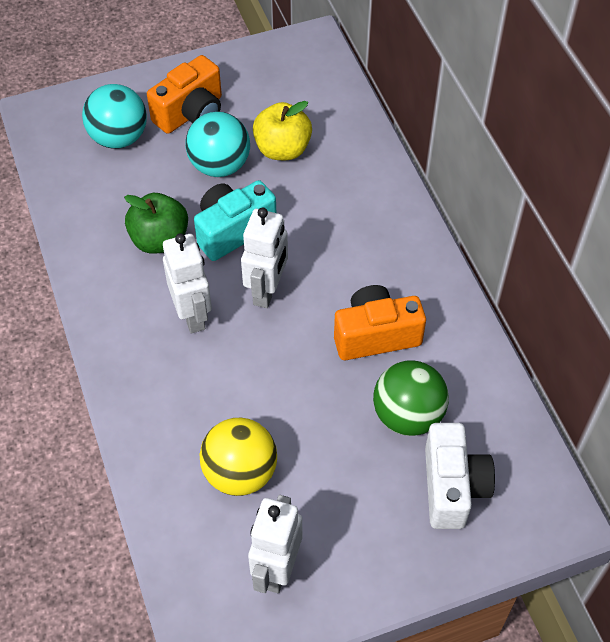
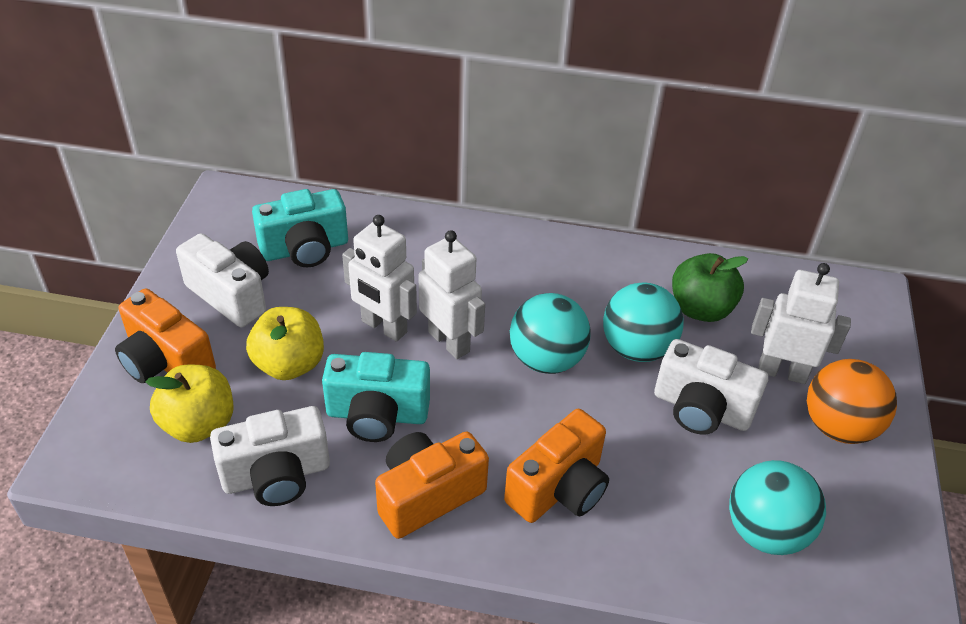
green ball: 1 -> 0
orange ball: 0 -> 1
orange camera: 2 -> 3
turquoise ball: 2 -> 3
turquoise camera: 1 -> 2
white camera: 1 -> 3
yellow apple: 1 -> 2
yellow ball: 1 -> 0

